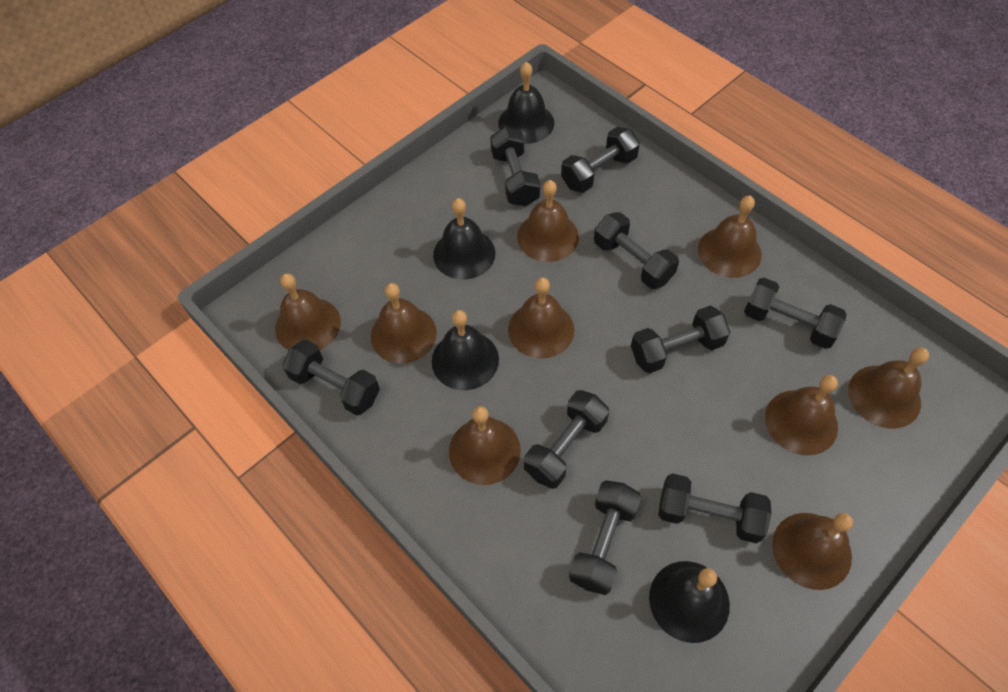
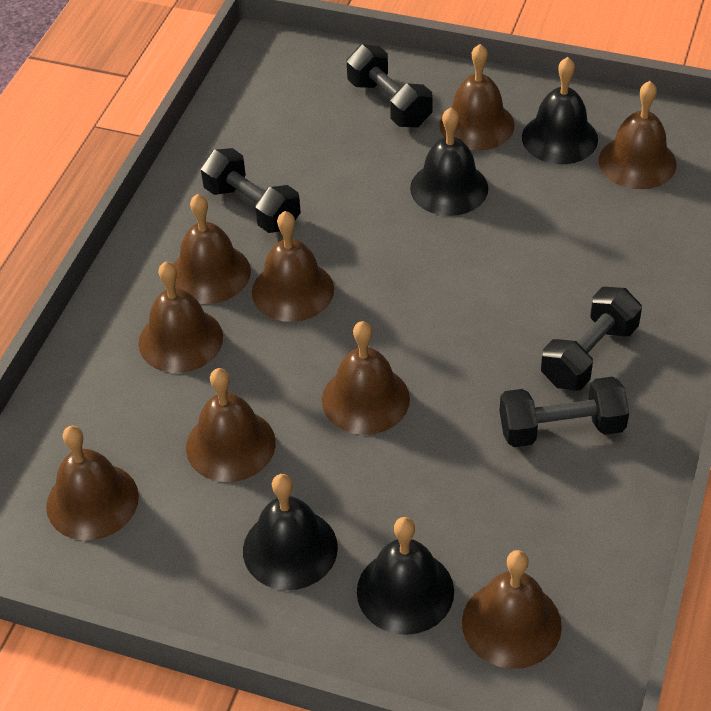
black dumbbell: 9 -> 4

